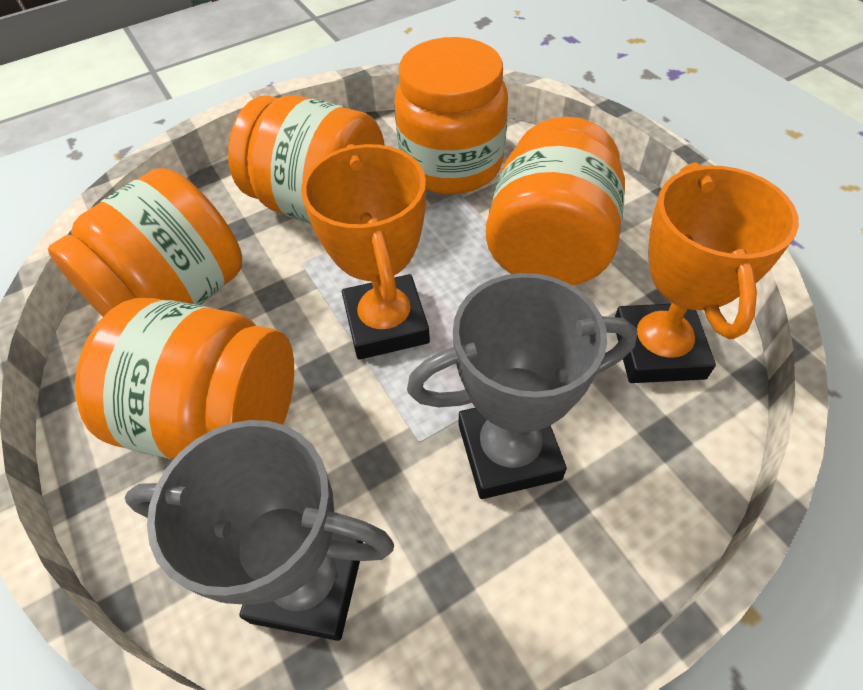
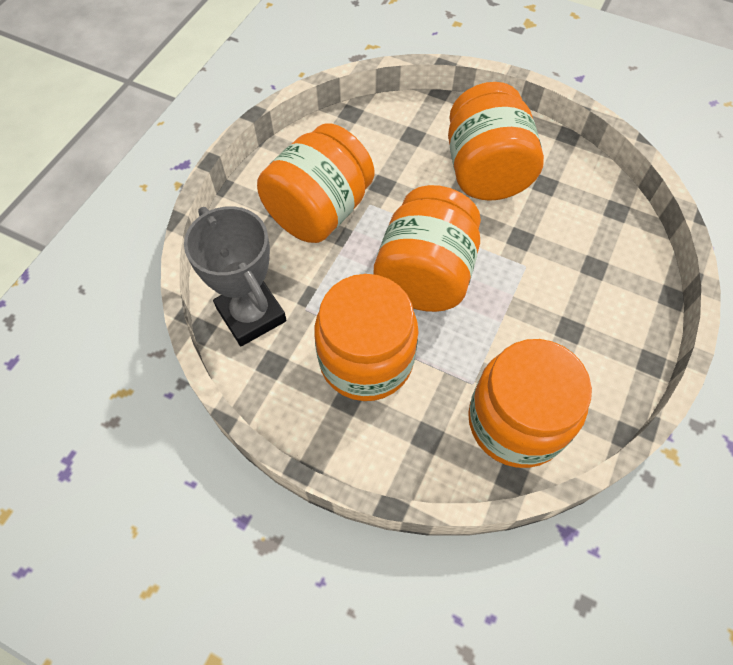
grey trophy: 2 -> 1
orange trophy: 2 -> 0

